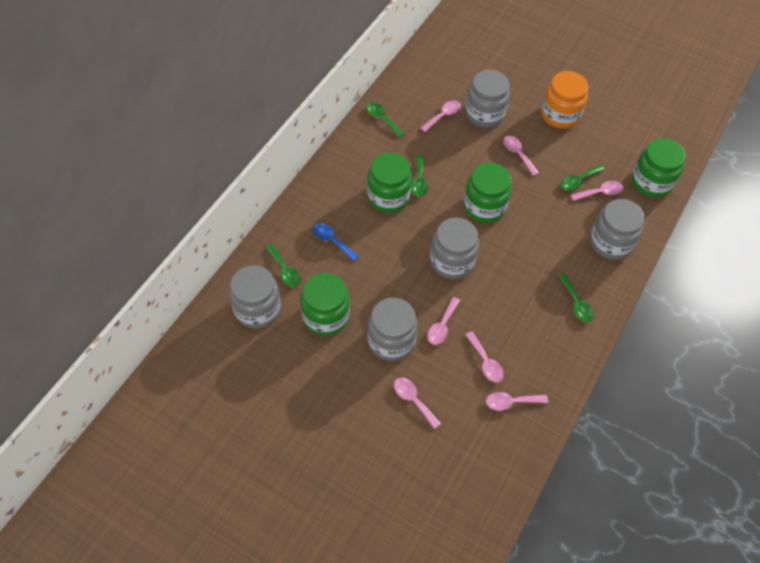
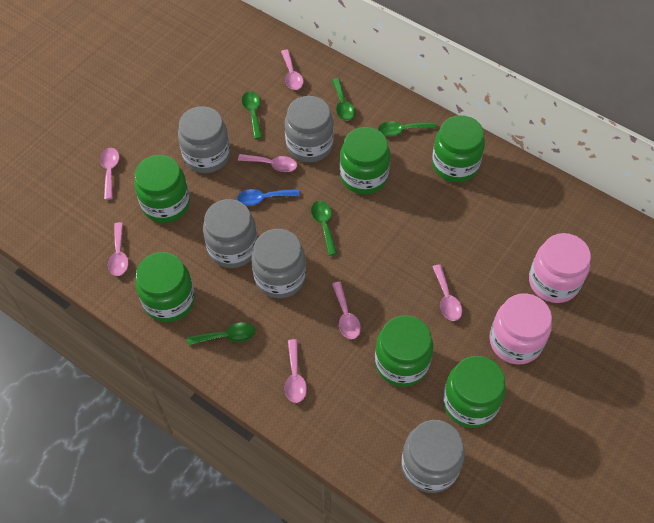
green jar: 4 -> 6
orange jar: 1 -> 0
pink jar: 0 -> 2

